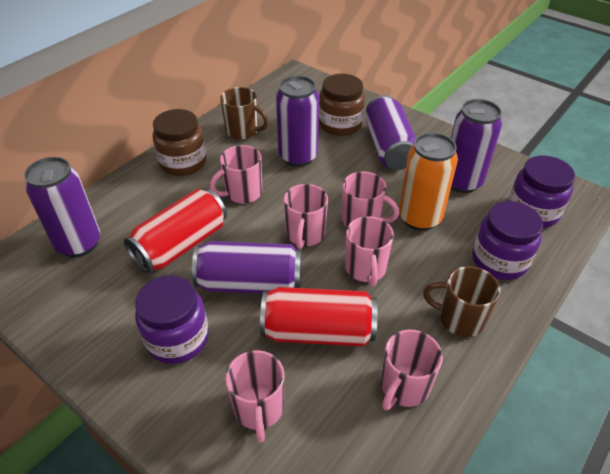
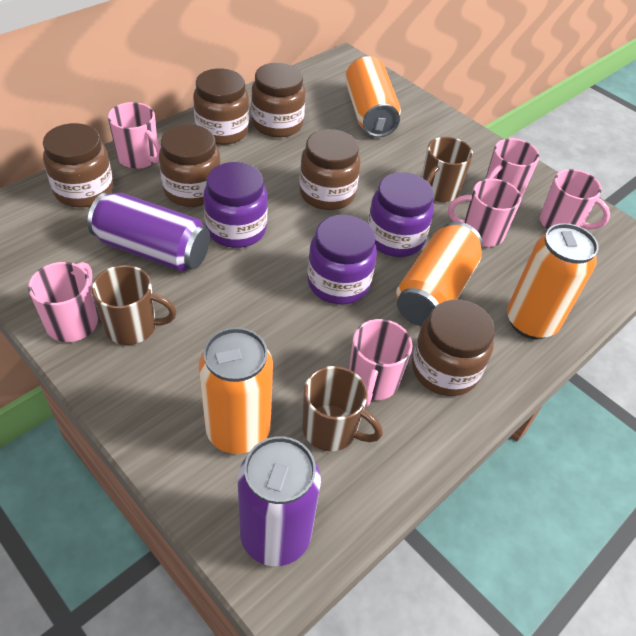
brown jar: 2 -> 6
brown mug: 2 -> 3
orange can: 1 -> 4
purple can: 5 -> 2
red can: 2 -> 0

